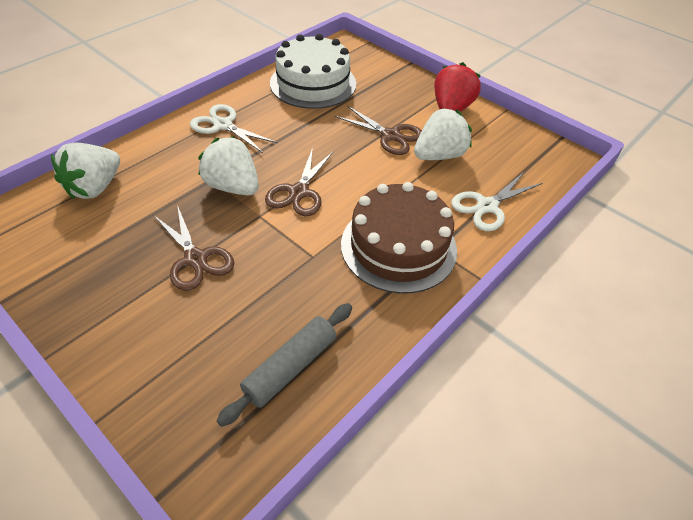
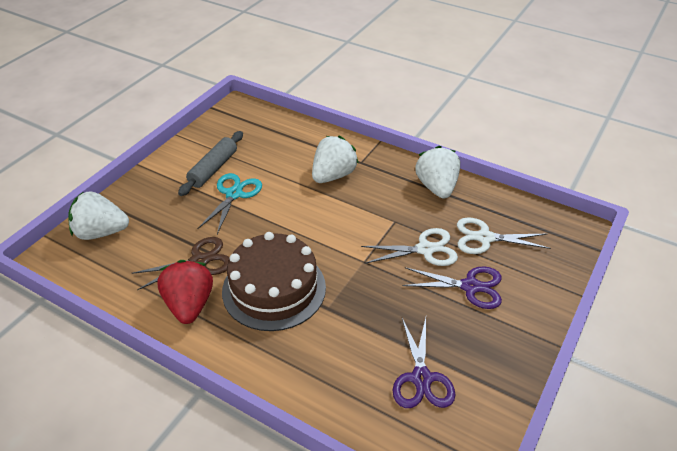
brown scissors: 3 -> 1
purple scissors: 0 -> 2
turquoise scissors: 0 -> 1
white cake: 1 -> 0

